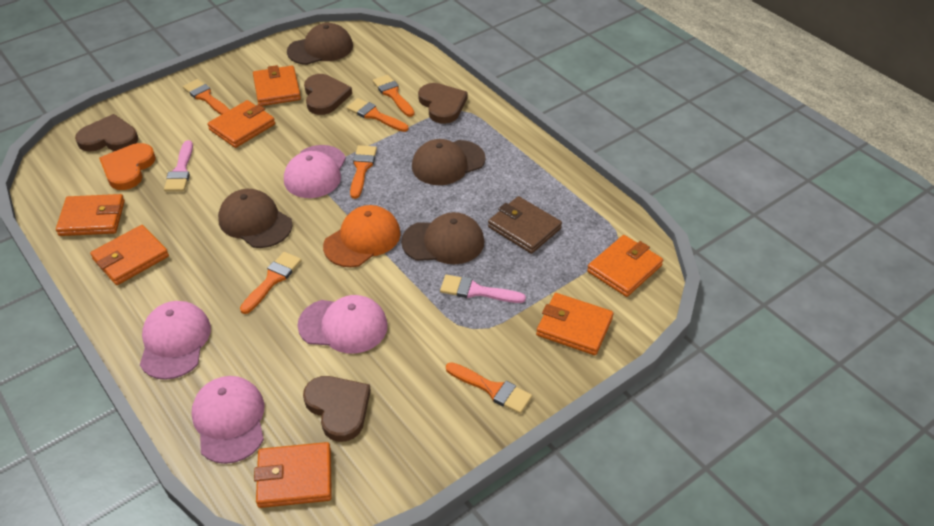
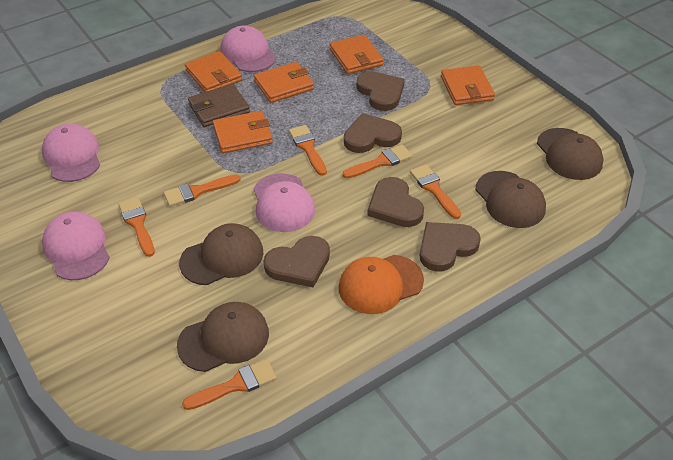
brown heart: 4 -> 5
orange heart: 1 -> 0
orange wallet: 7 -> 5
pink brush: 2 -> 0

